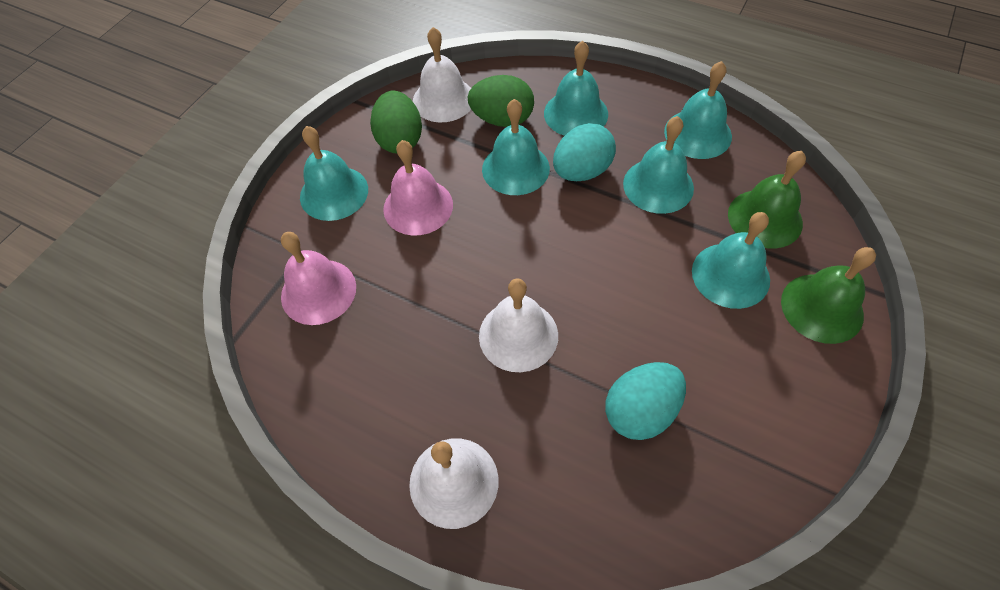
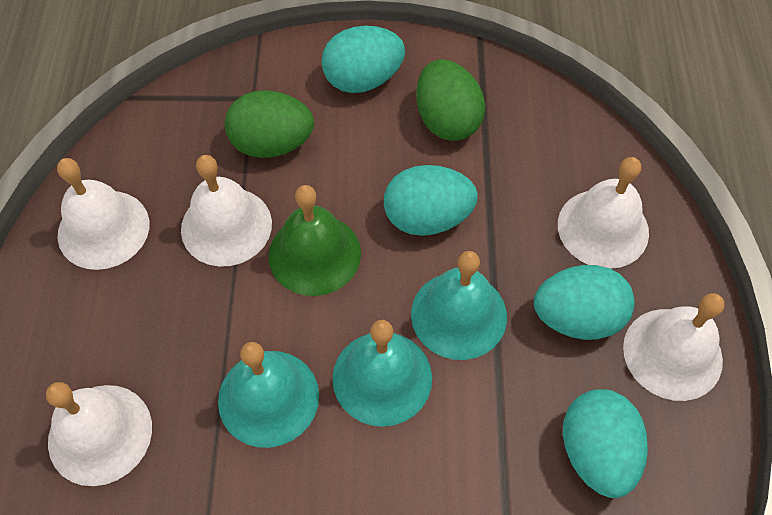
green bell: 2 -> 1
pink bell: 2 -> 0
turquoise bell: 6 -> 3
turquoise egg: 2 -> 4
white bell: 3 -> 5

